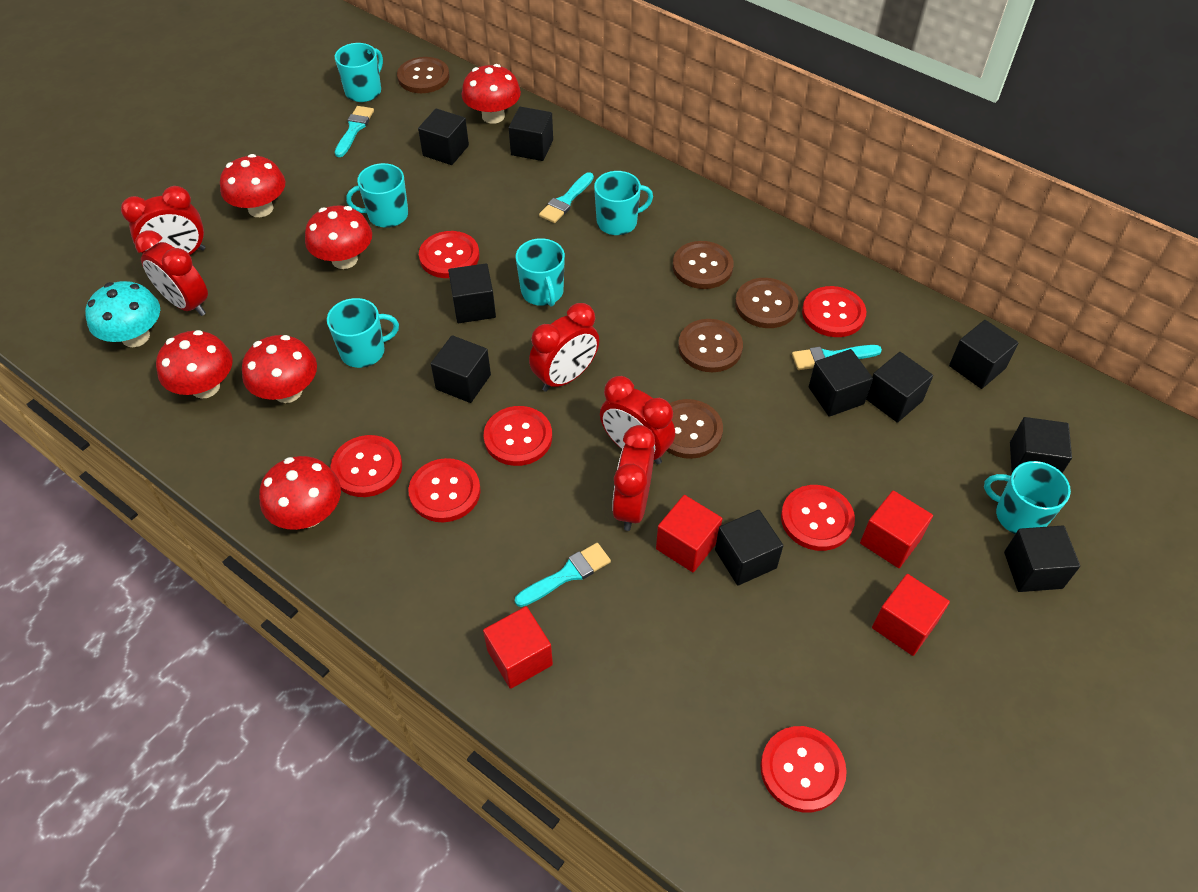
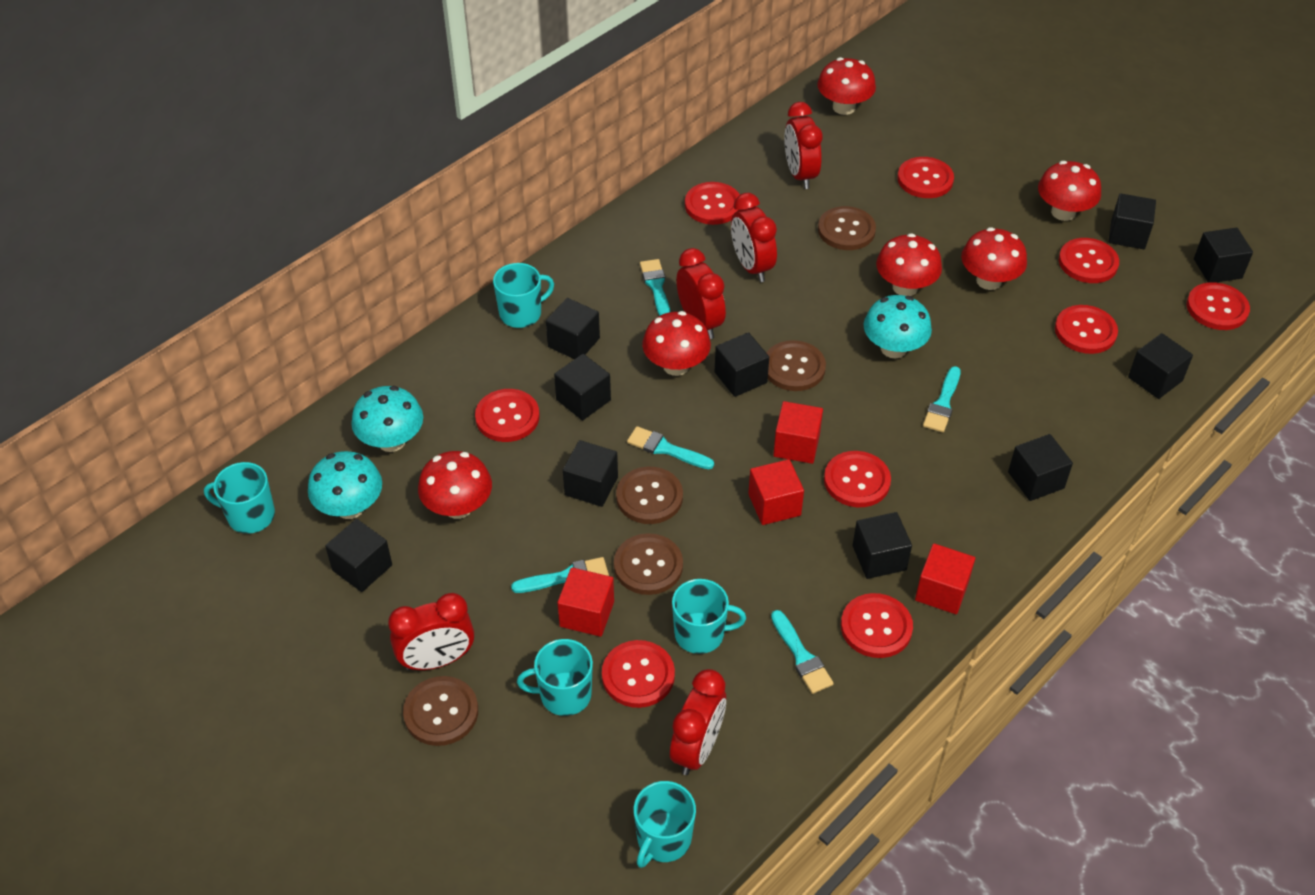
red button: 7 -> 9
turquoise brush: 4 -> 5
turquoise mug: 6 -> 5
turquoise mushroom: 1 -> 3

